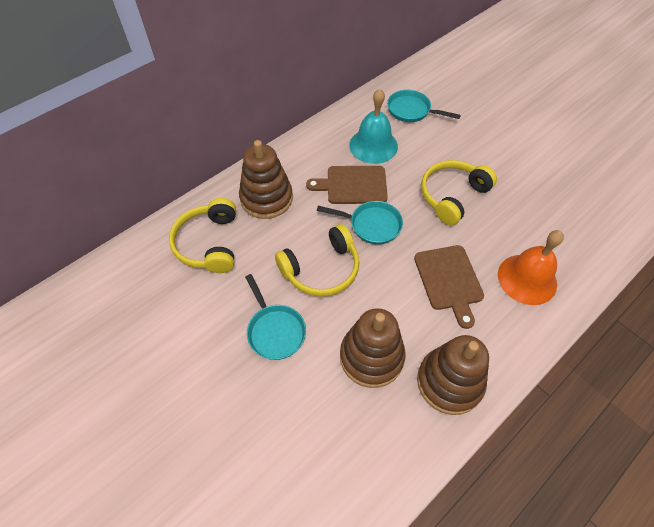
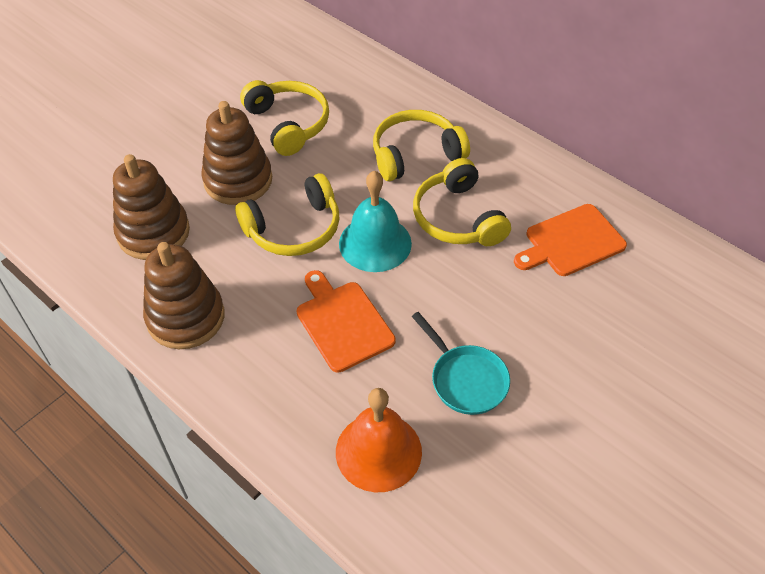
brown cutting board: 2 -> 0
orange cutting board: 0 -> 2
turquoise pan: 3 -> 1
yellow headphones: 3 -> 4

